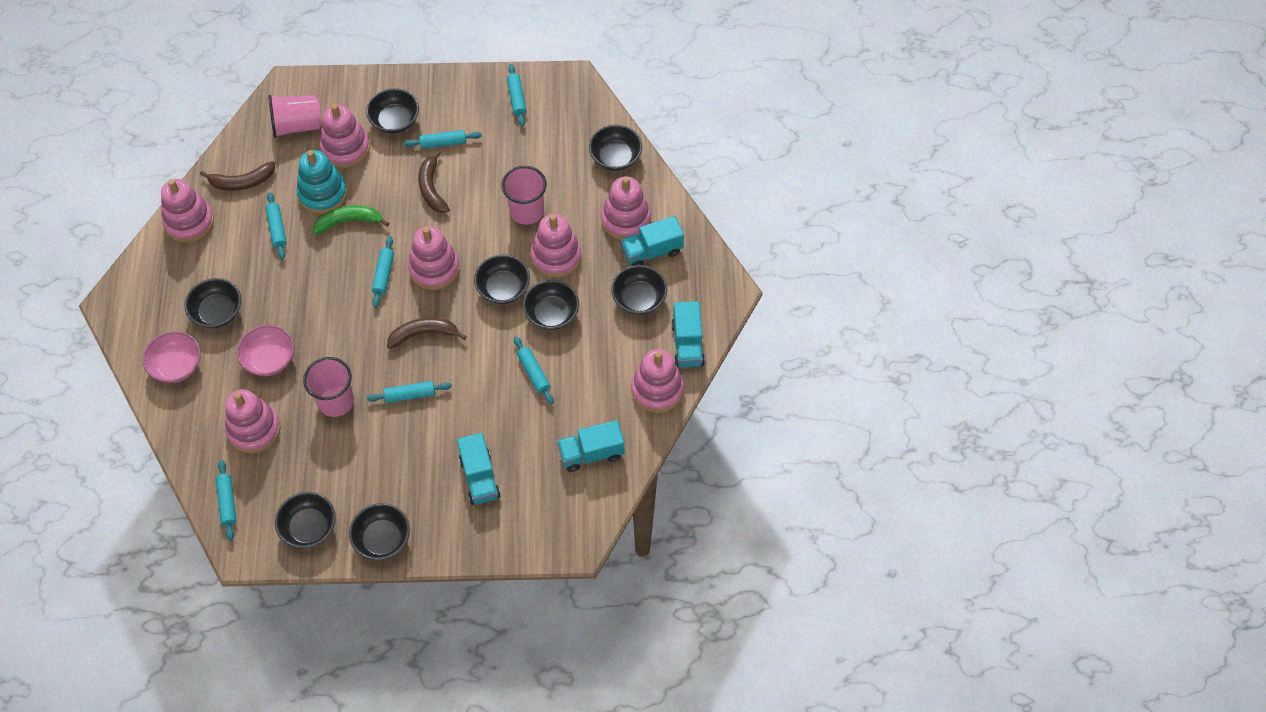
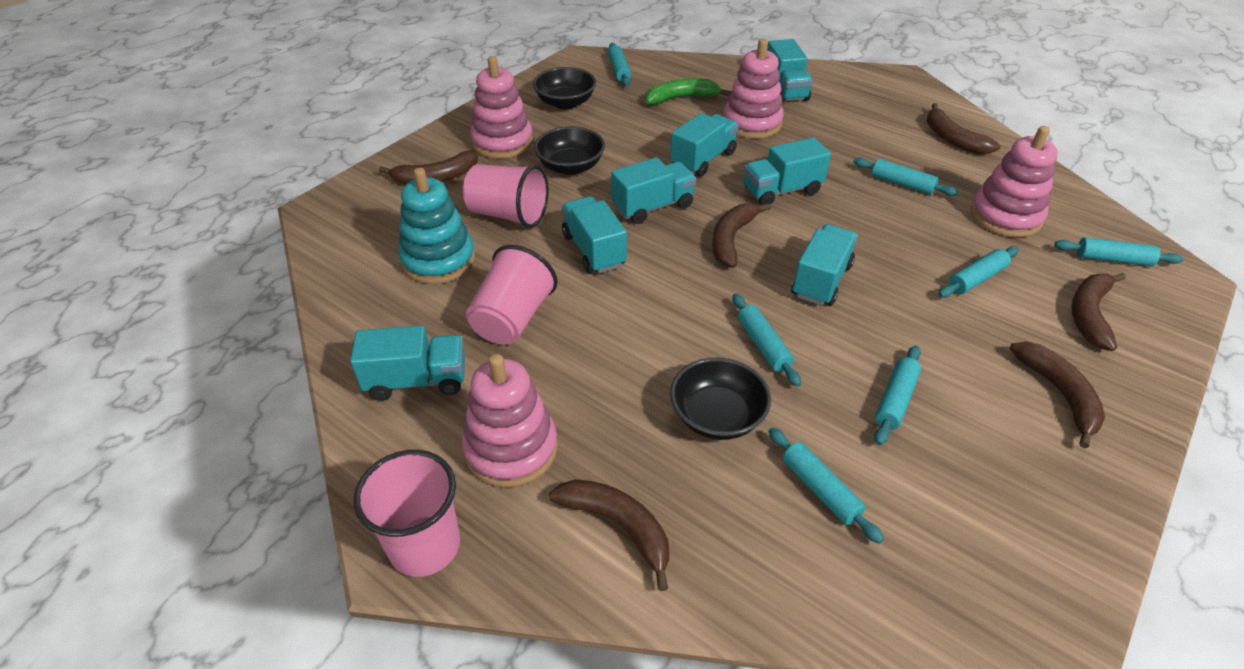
black bowl: 8 -> 3
brown banana: 3 -> 6
pink bowl: 2 -> 0
pink stacking toy: 7 -> 4
turquoise truck: 4 -> 7

